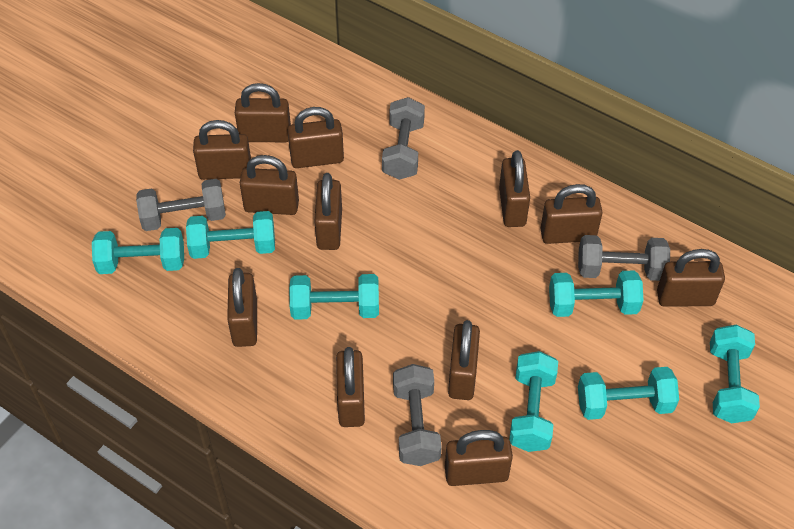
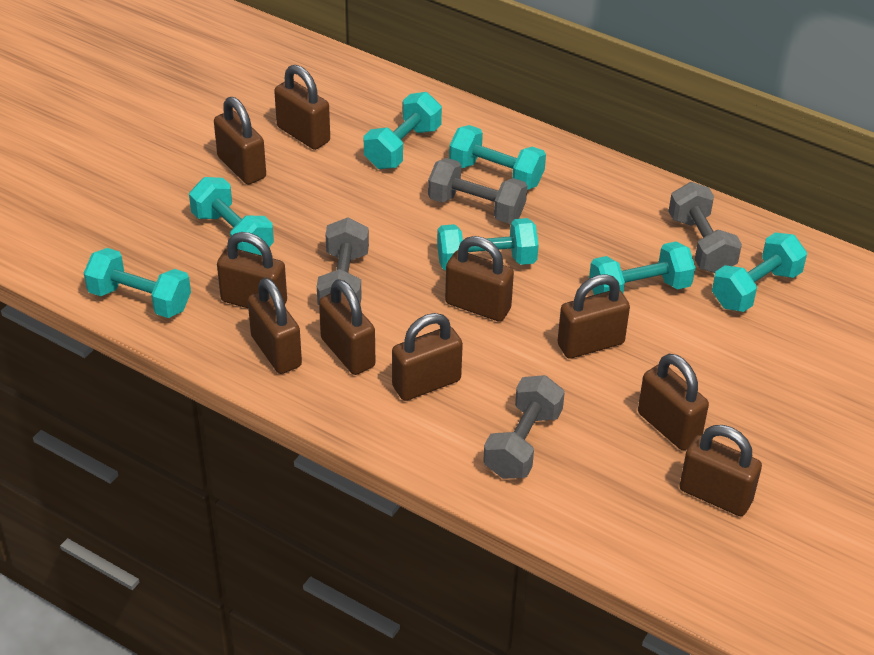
brown padlock: 12 -> 10

